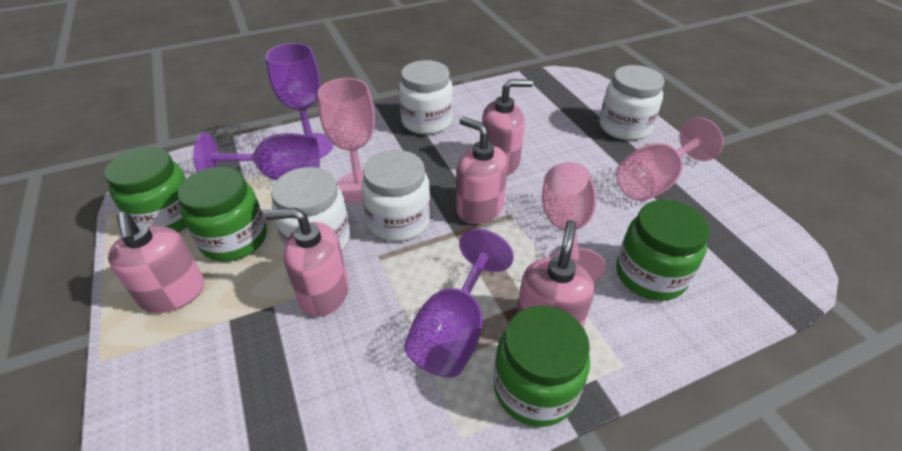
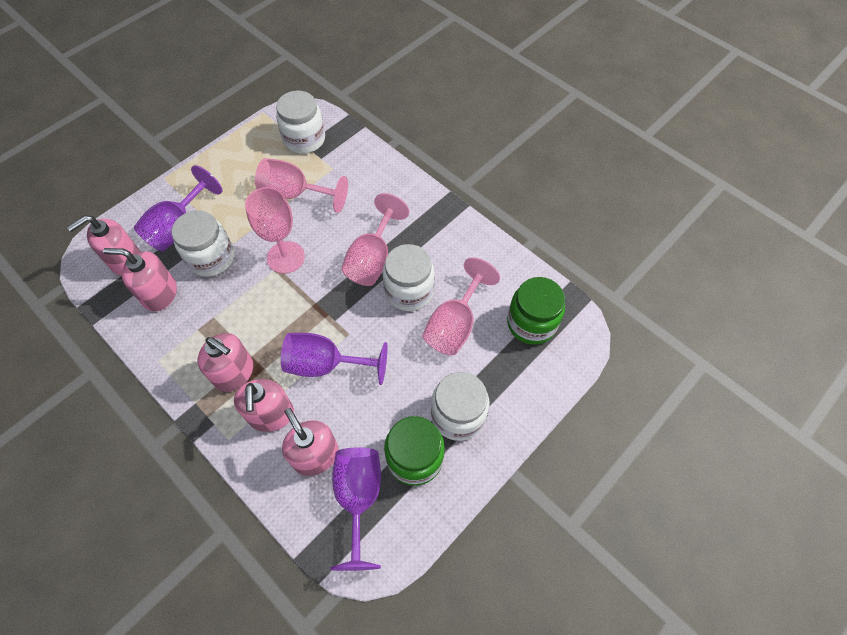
green jar: 4 -> 2
pink goblet: 3 -> 4

